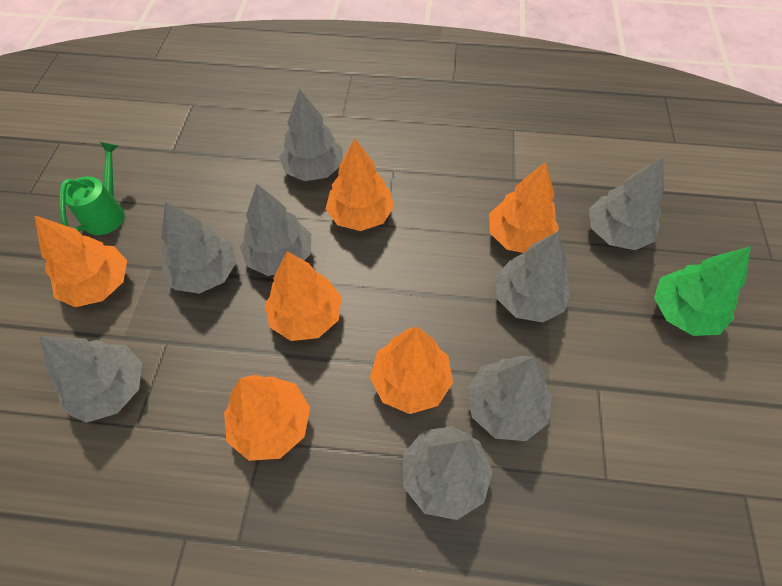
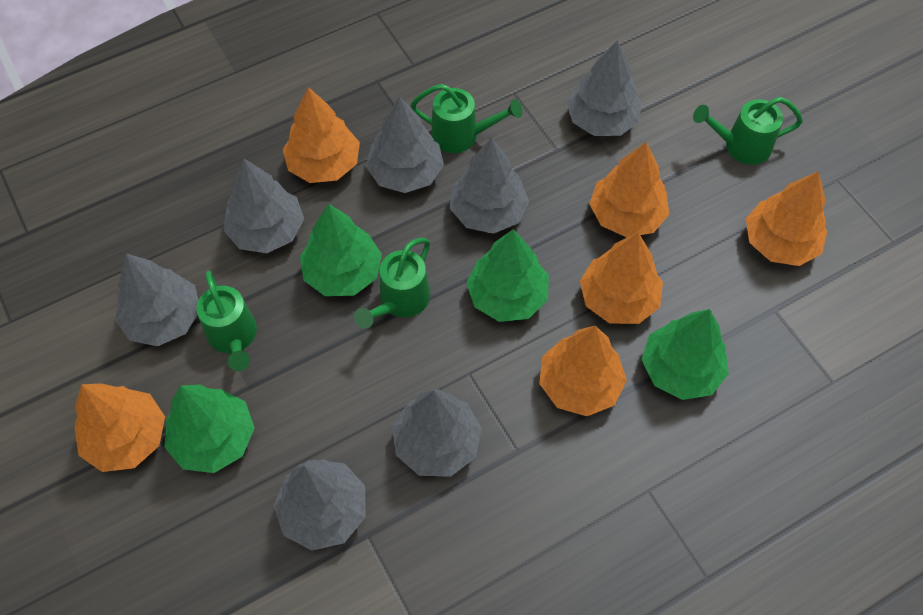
green tree: 1 -> 4
green watering can: 1 -> 4
grey tree: 8 -> 7

